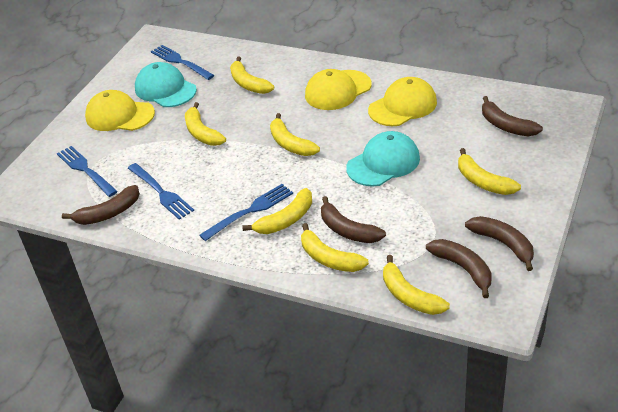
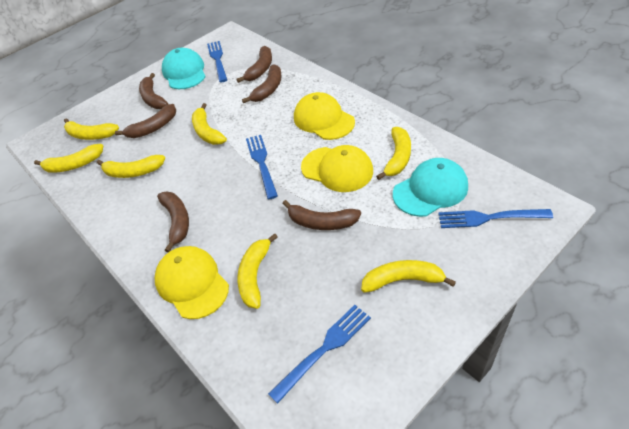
brown banana: 5 -> 6

